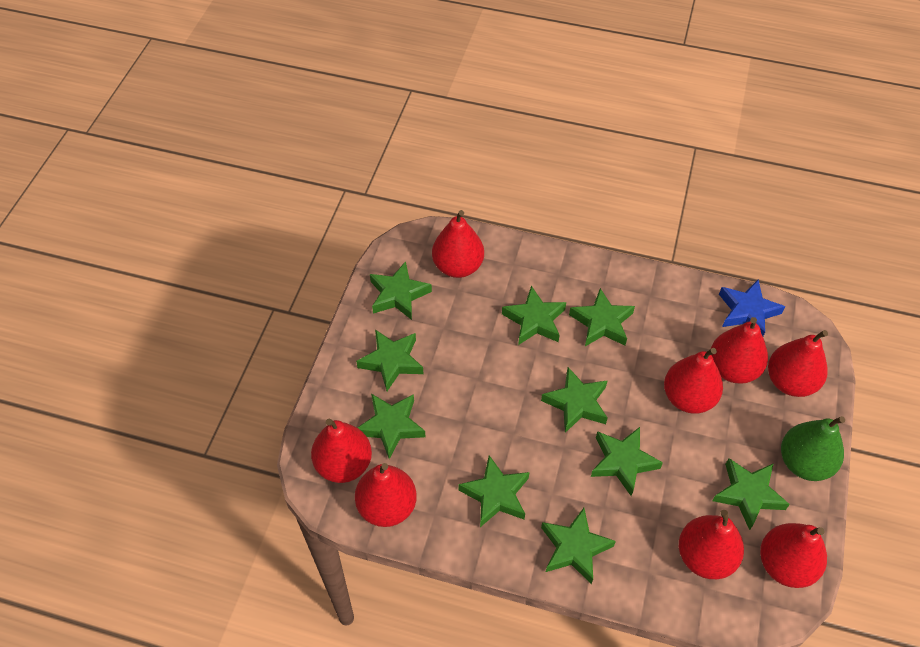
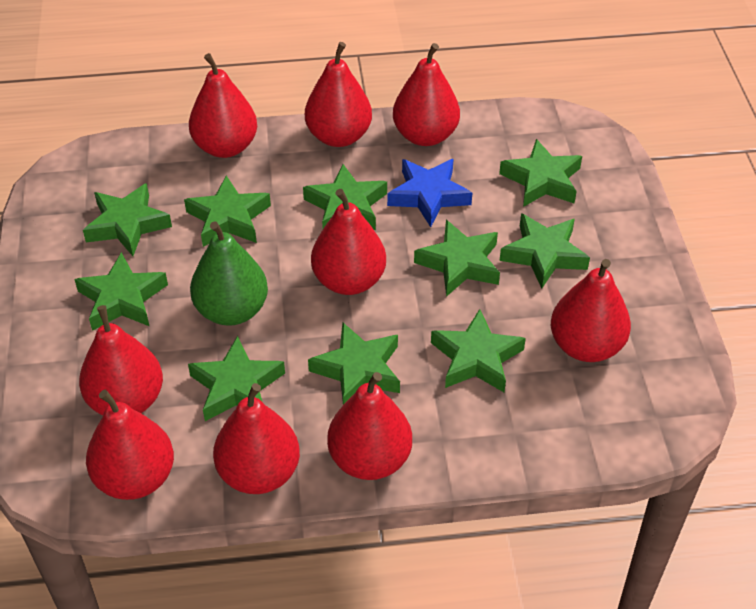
red pear: 8 -> 9

